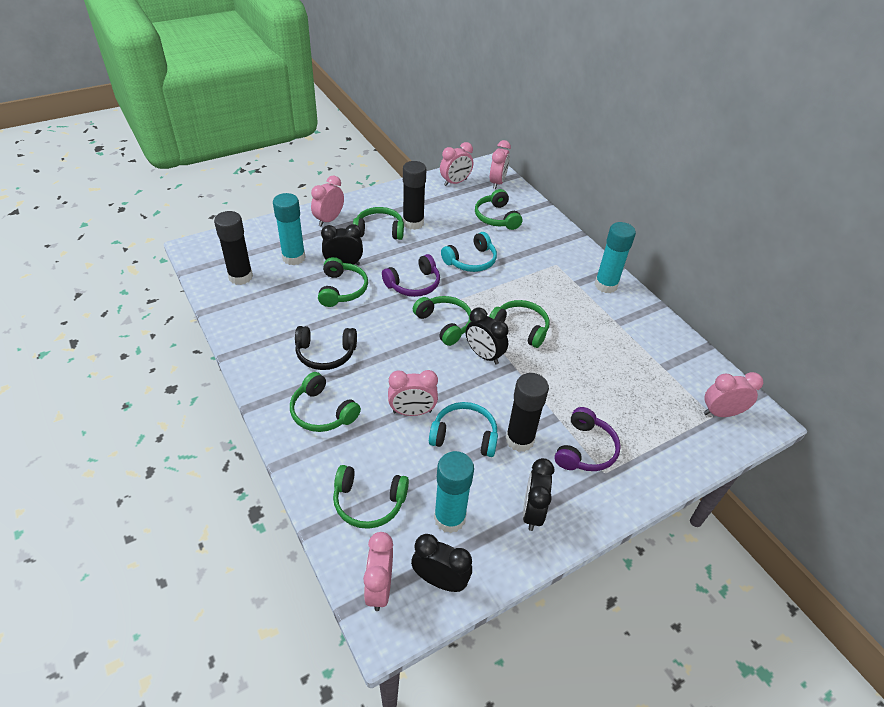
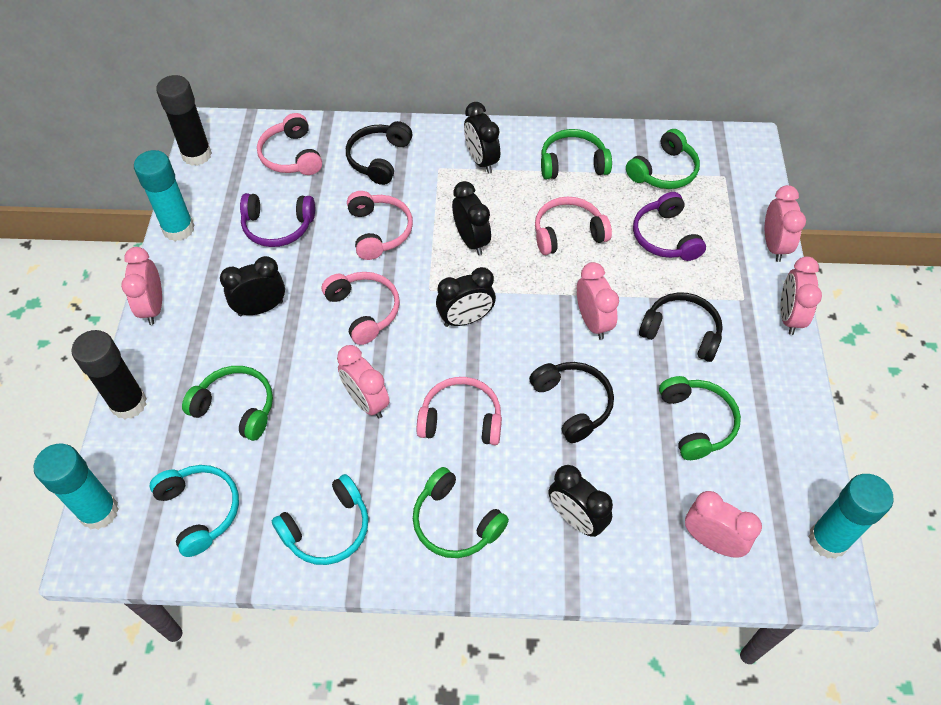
black clock: 4 -> 5
black glue stick: 3 -> 2
black headphones: 1 -> 3
green headphones: 7 -> 5
pink headphones: 0 -> 5

